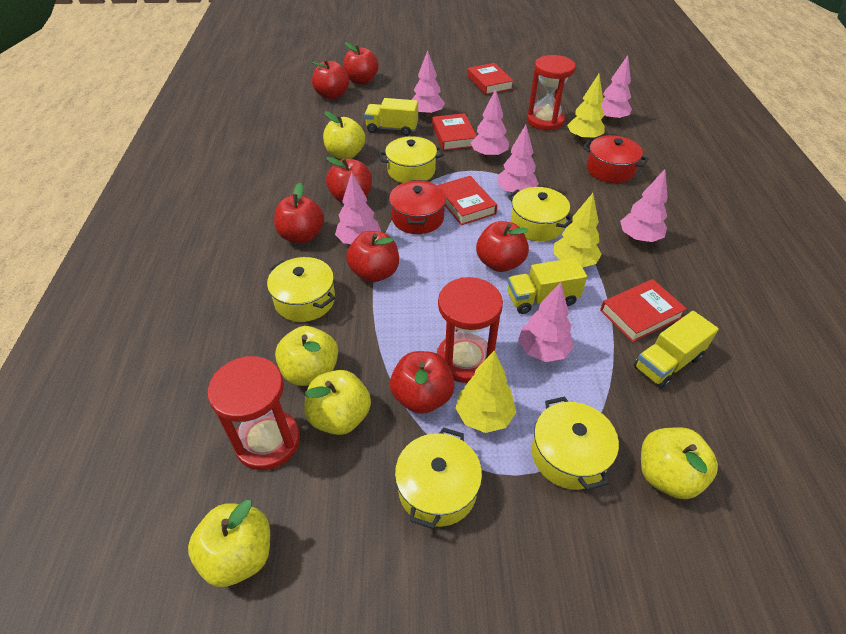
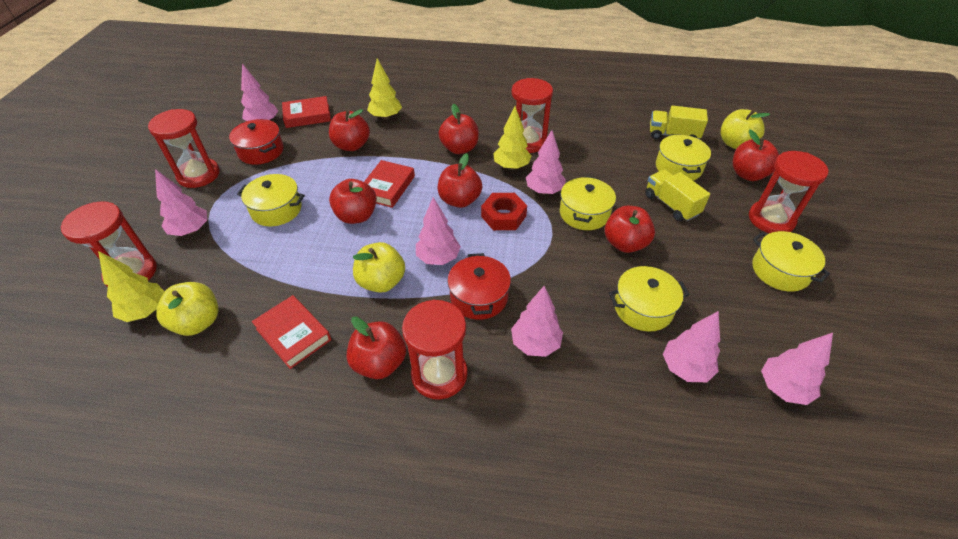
red book: 4 -> 3
red hourglass: 3 -> 5
red nut: 0 -> 1
yellow apple: 5 -> 3
yellow truck: 3 -> 2

